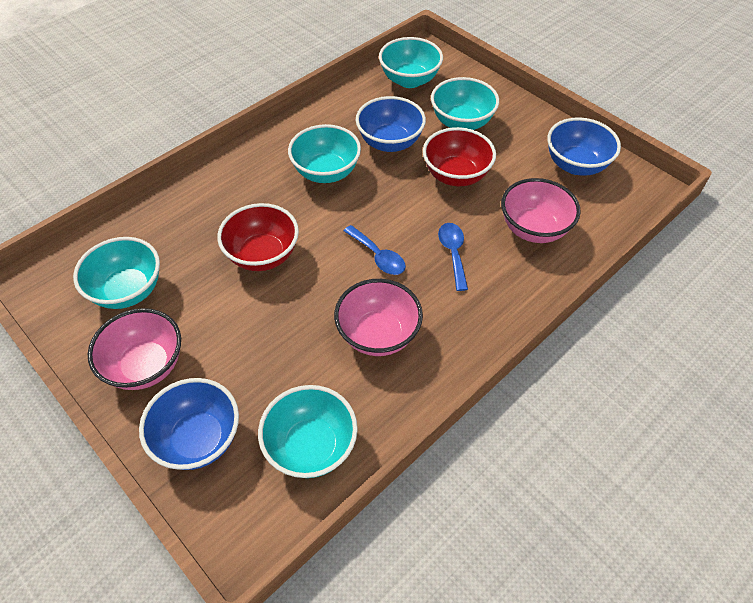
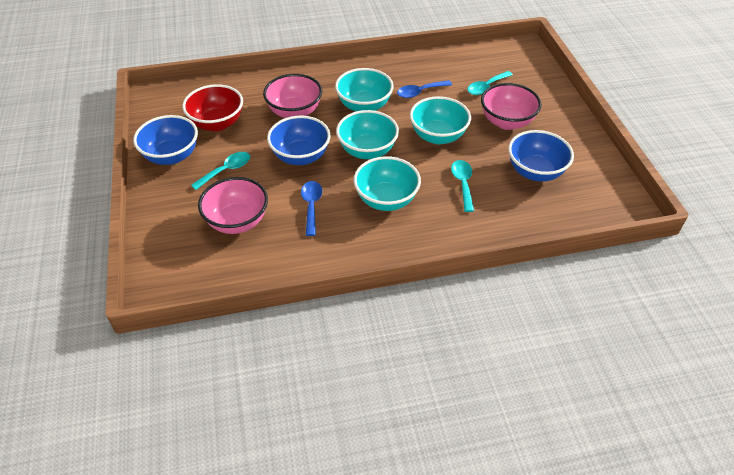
red bowl: 2 -> 1
turquoise bowl: 5 -> 4
turquoise spoon: 0 -> 3

